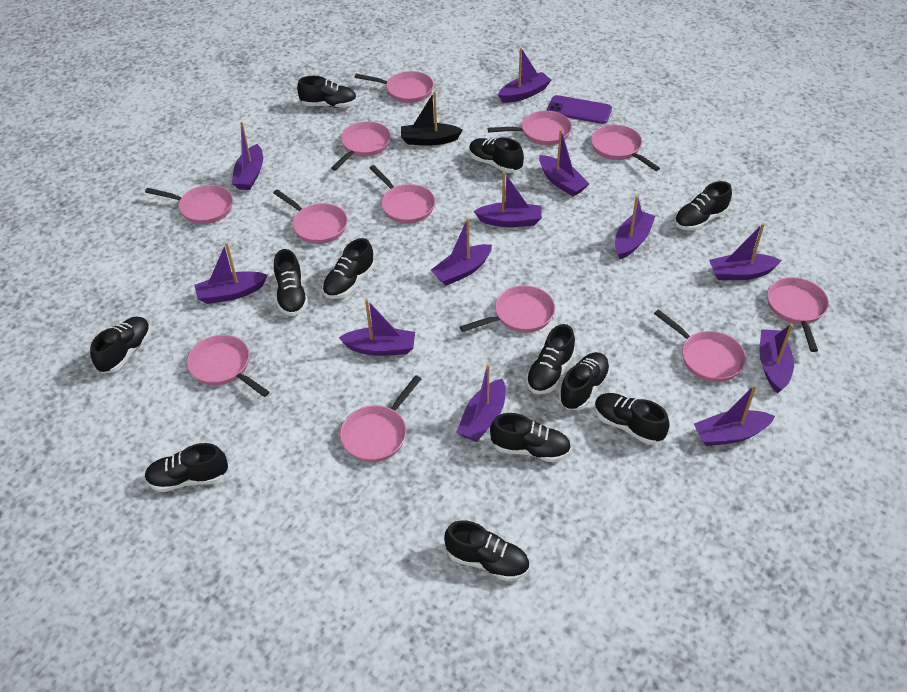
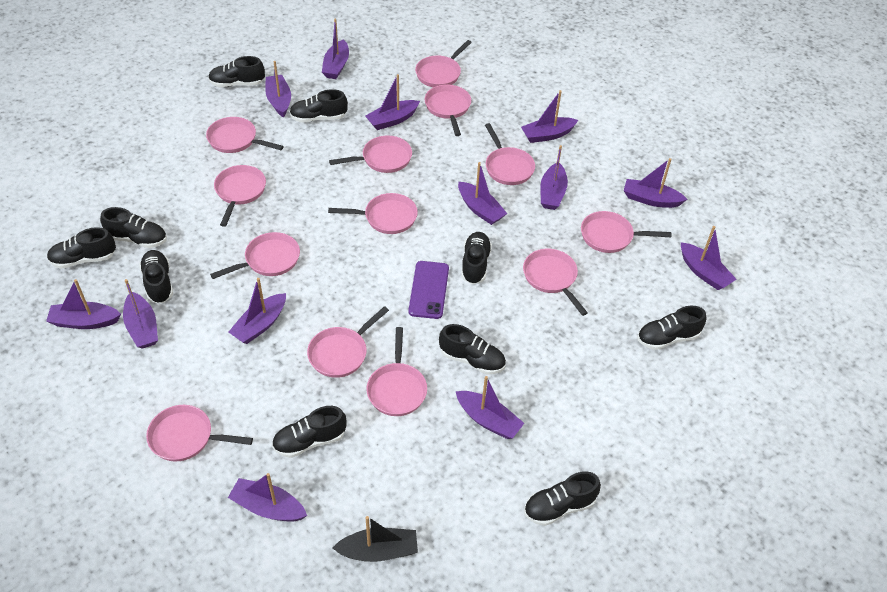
black shoe: 12 -> 10
pink pan: 12 -> 13
purple boat: 12 -> 13

